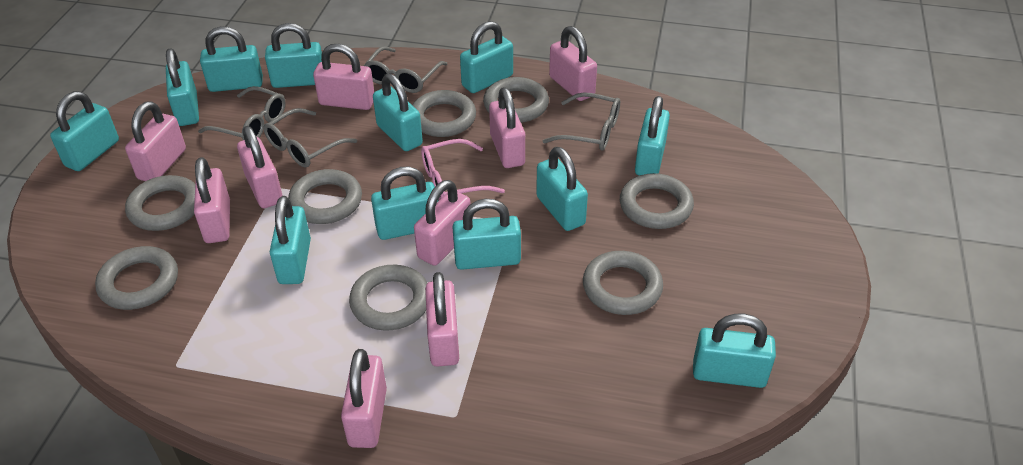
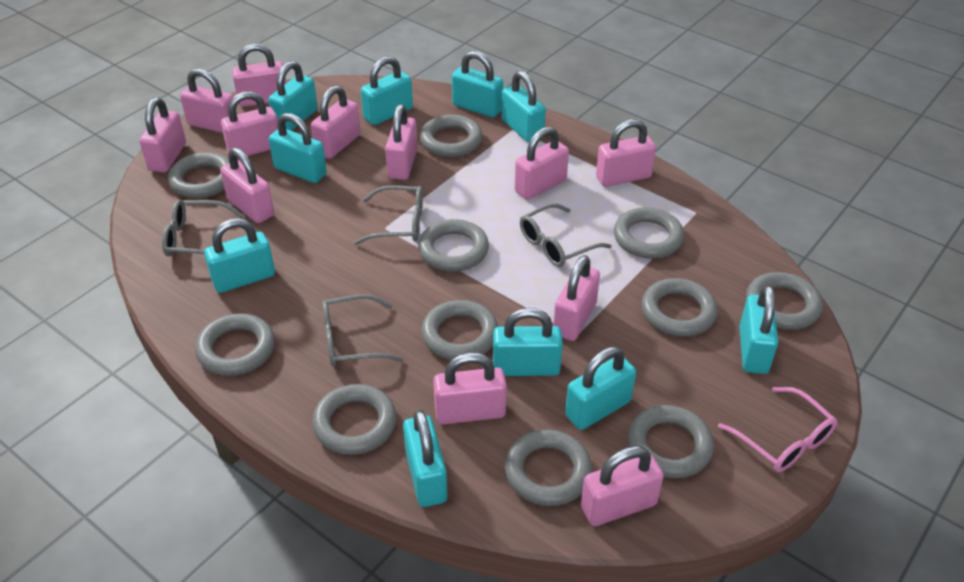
grey ring: 8 -> 11
pink padlock: 9 -> 12
turquoise padlock: 12 -> 10

